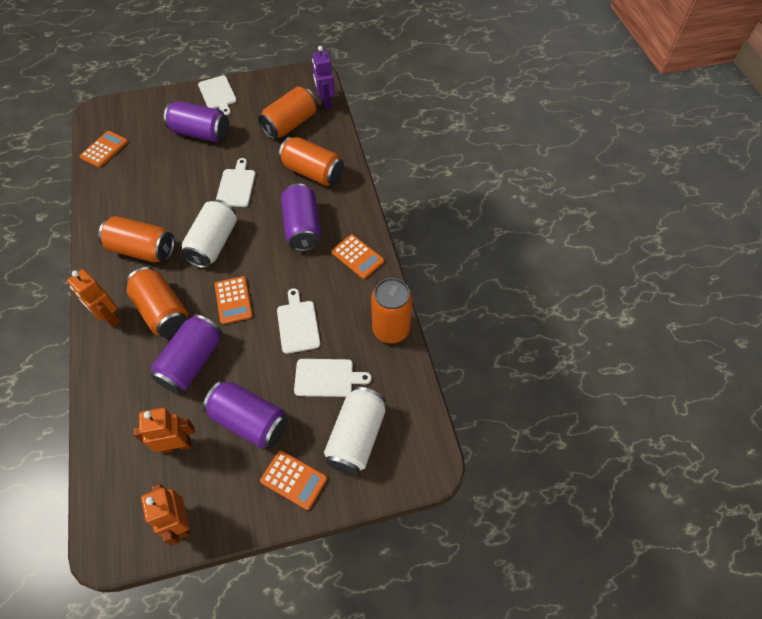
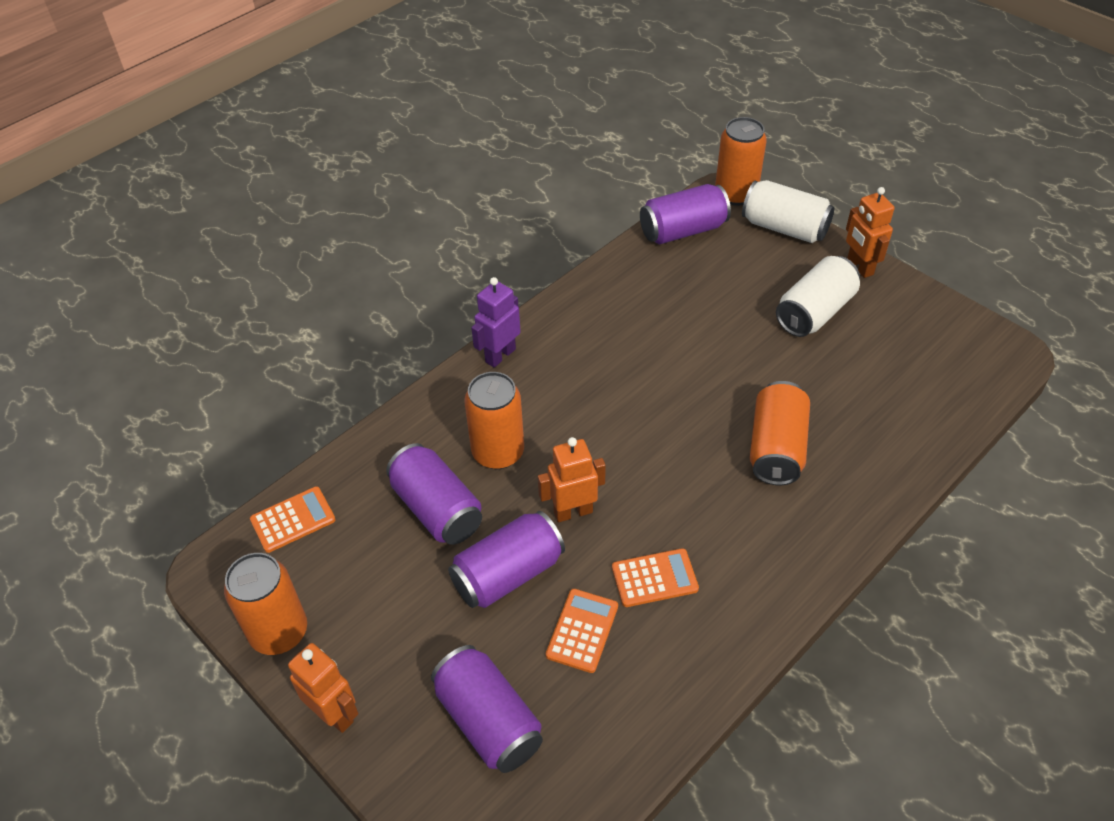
orange calculator: 4 -> 3
orange can: 5 -> 4
white cutting board: 4 -> 0

